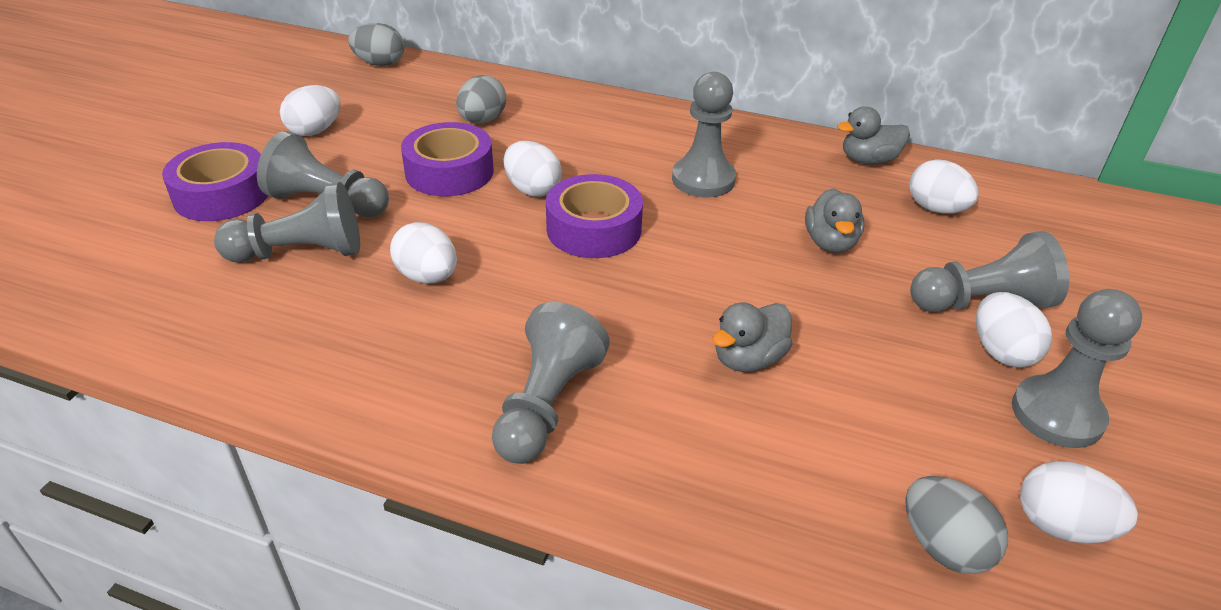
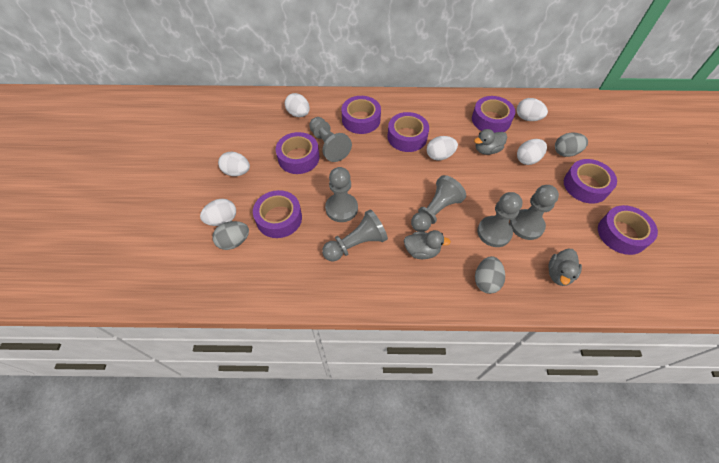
purple tape: 3 -> 7

